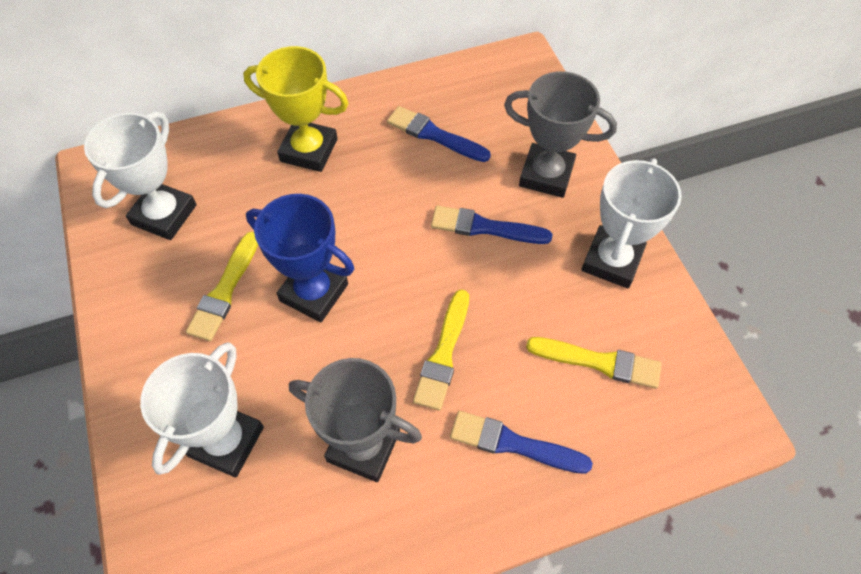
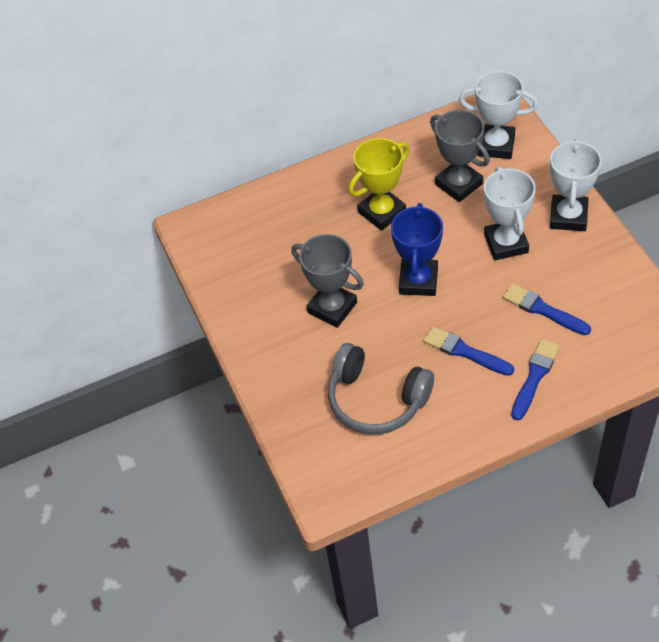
grey headphones: 0 -> 1
yellow brush: 3 -> 0

